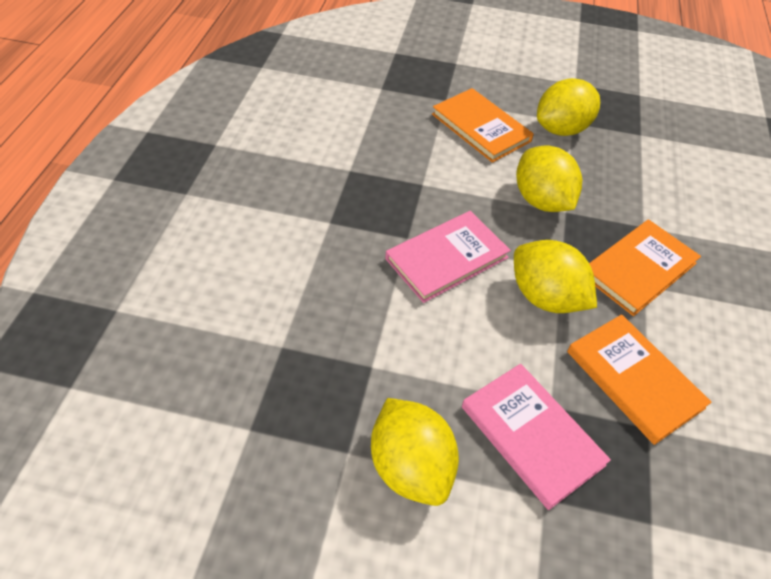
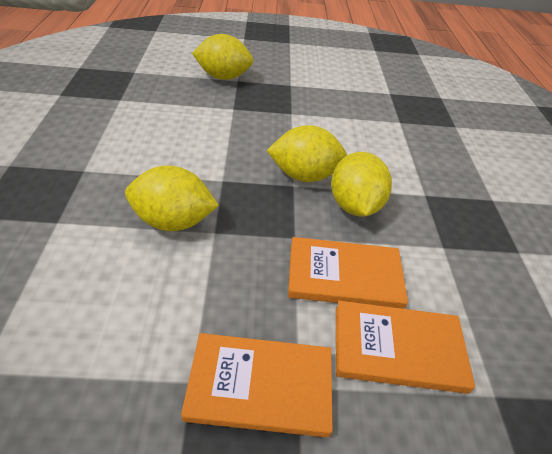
pink book: 2 -> 0

